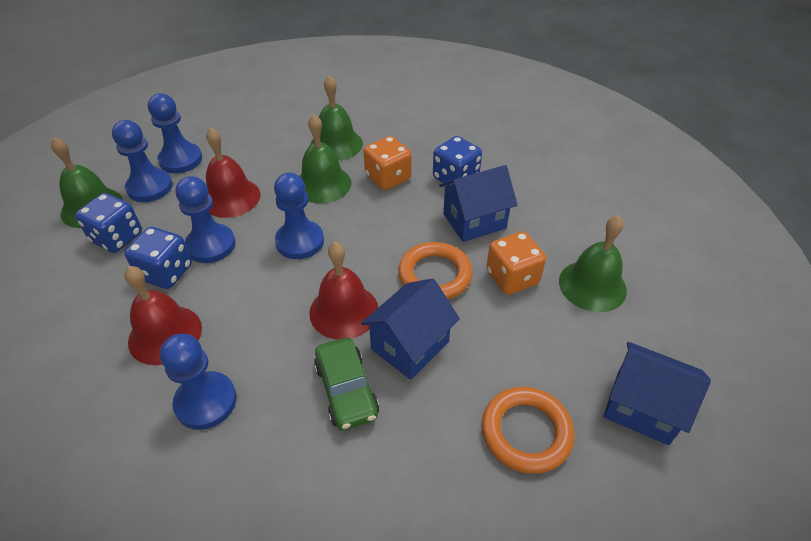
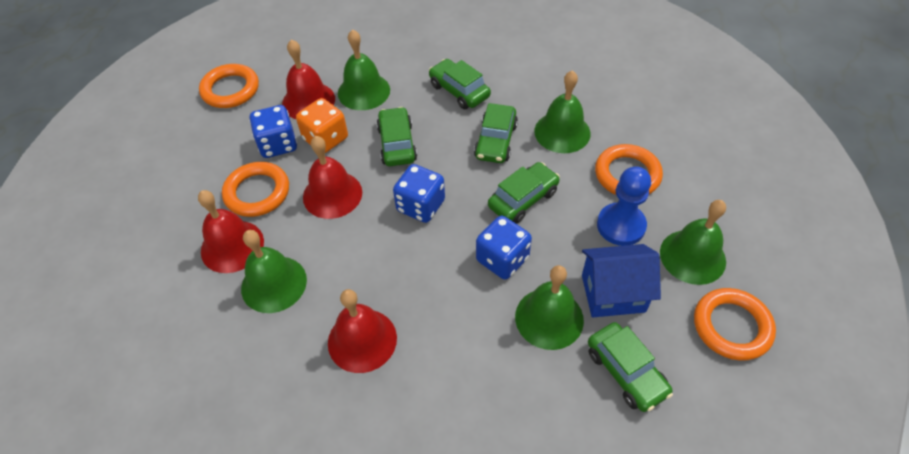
blue house: 3 -> 1
blue pawn: 5 -> 1
green bell: 4 -> 5
green car: 1 -> 5
orange dice: 2 -> 1
orange ring: 2 -> 4
red bell: 3 -> 4

